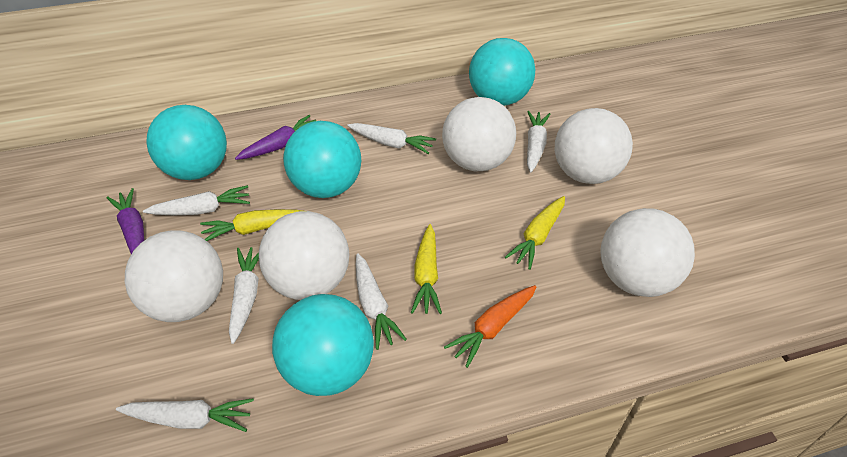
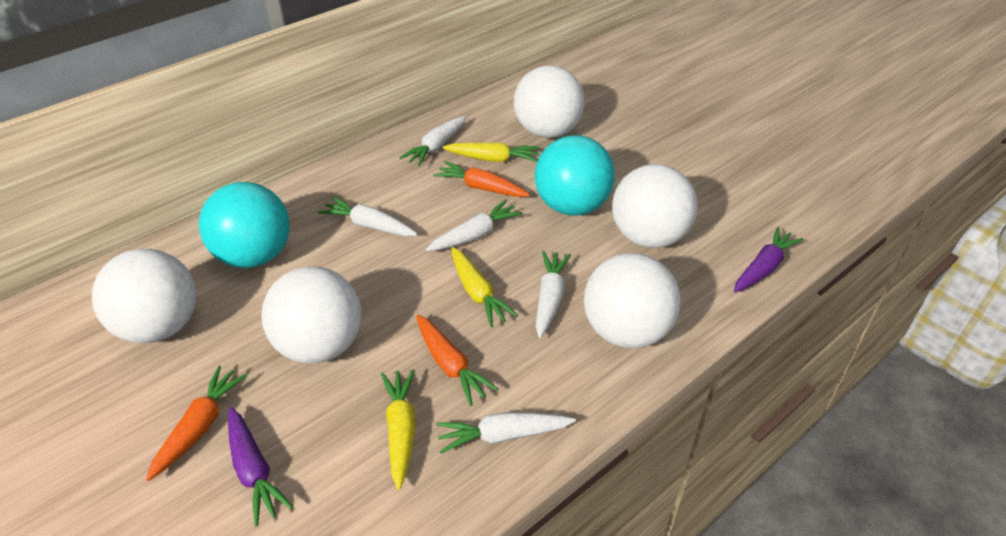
orange carrot: 1 -> 3
turquoise ball: 4 -> 2
white carrot: 6 -> 5

